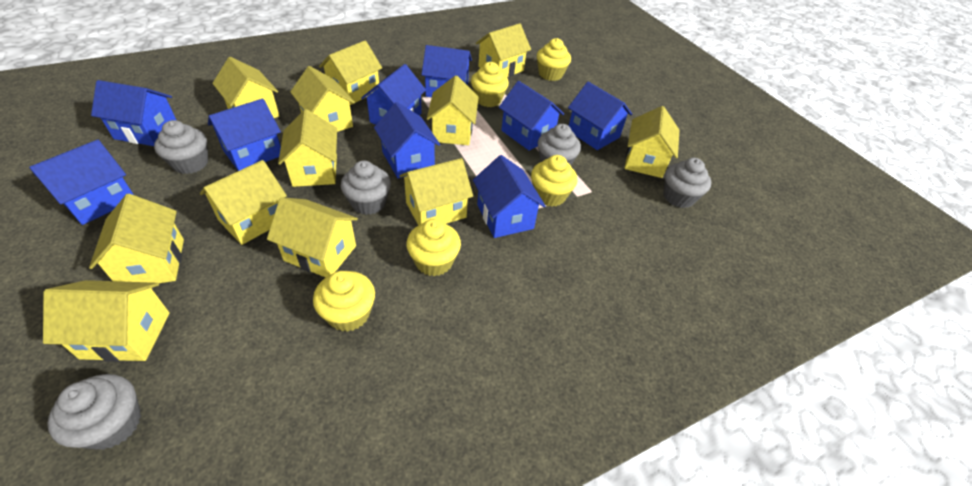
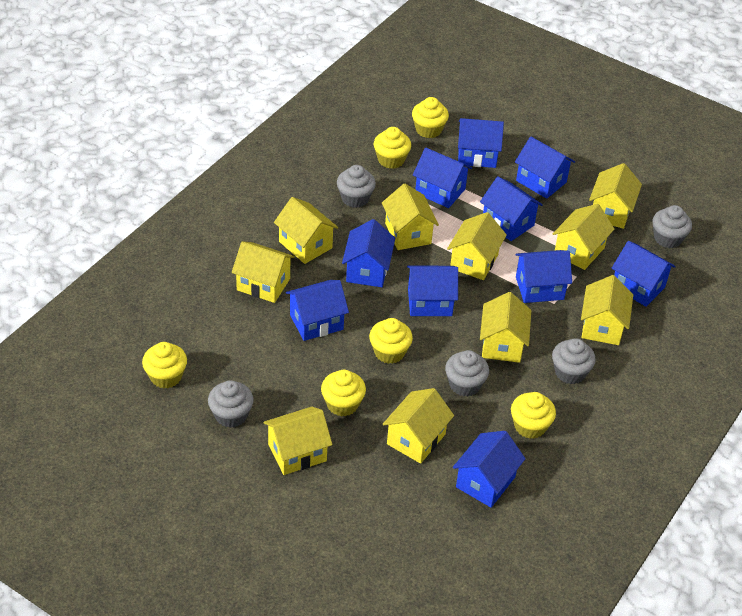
blue house: 9 -> 10
yellow cupcake: 5 -> 6
yellow house: 12 -> 10

